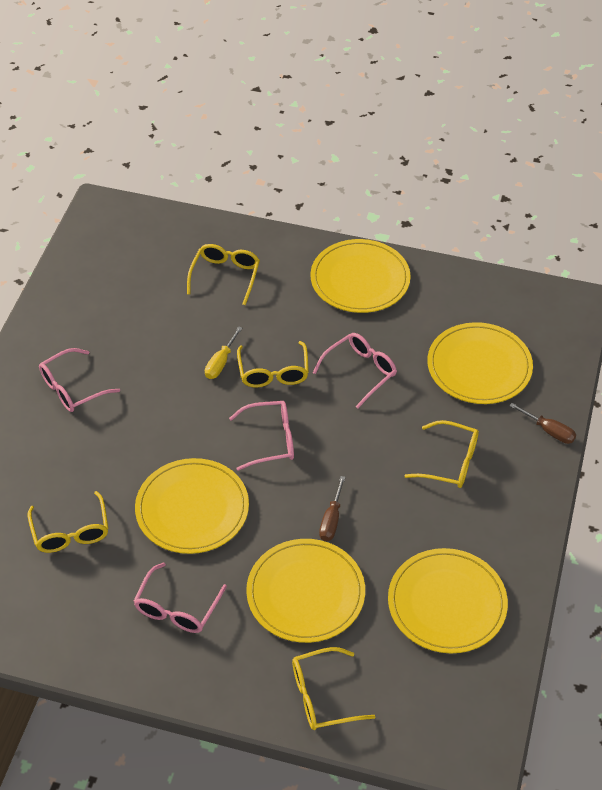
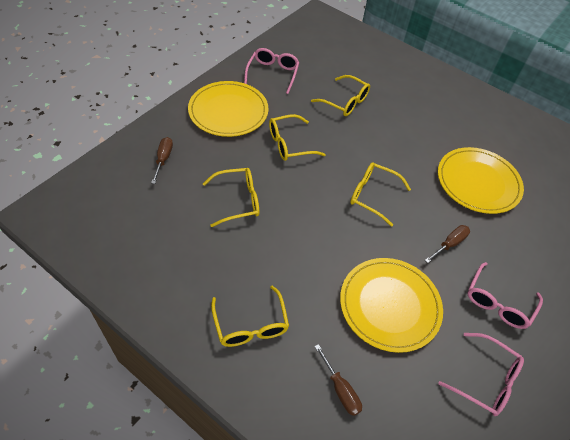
brown screwdriver: 2 -> 3
pink glasses: 4 -> 3
yellow plate: 5 -> 3
yellow screwdriver: 1 -> 0

